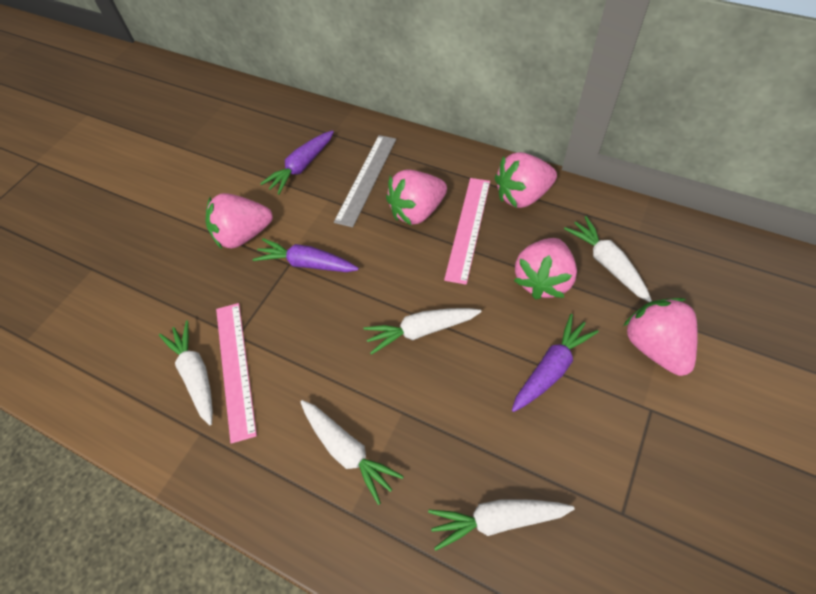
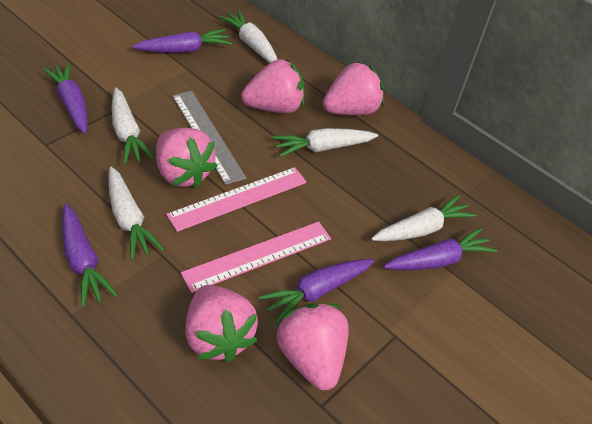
purple carrot: 3 -> 5

